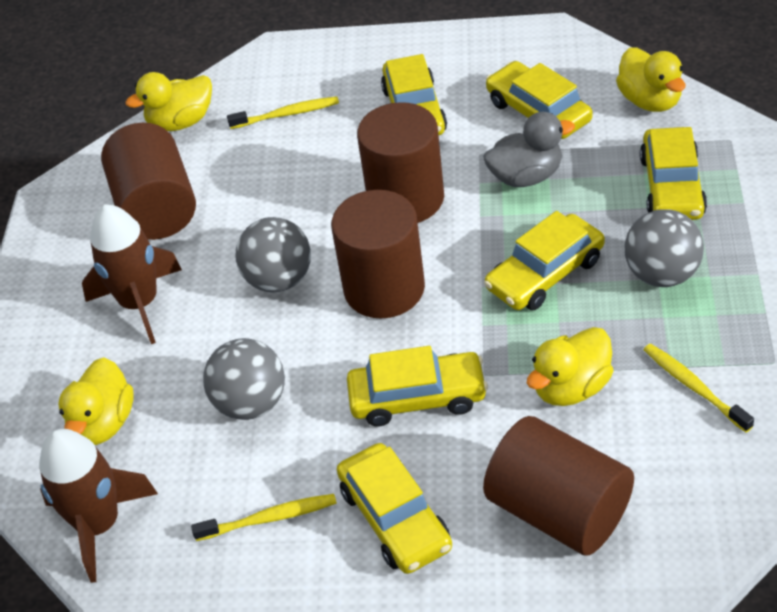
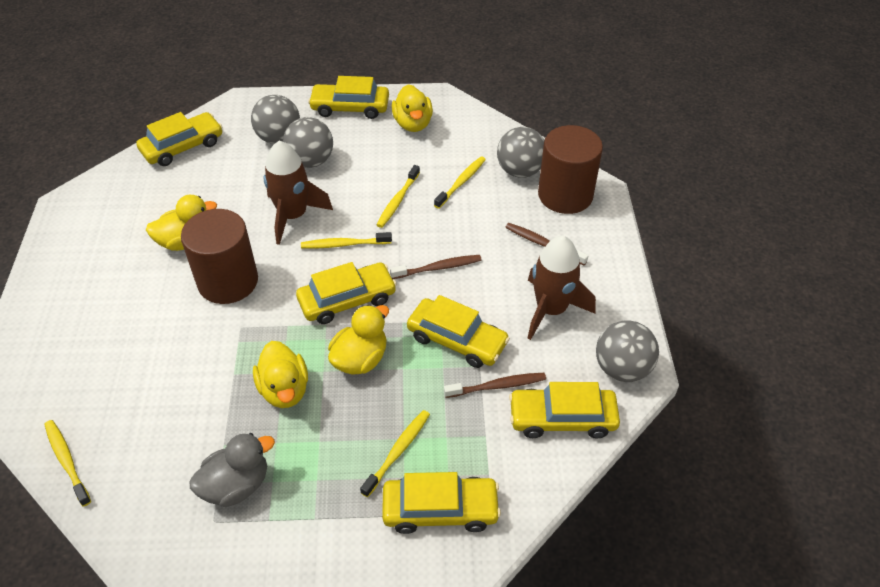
brown cylinder: 4 -> 2
brown toothbrush: 0 -> 3
grey ball: 3 -> 4
yellow toothbrush: 3 -> 5

